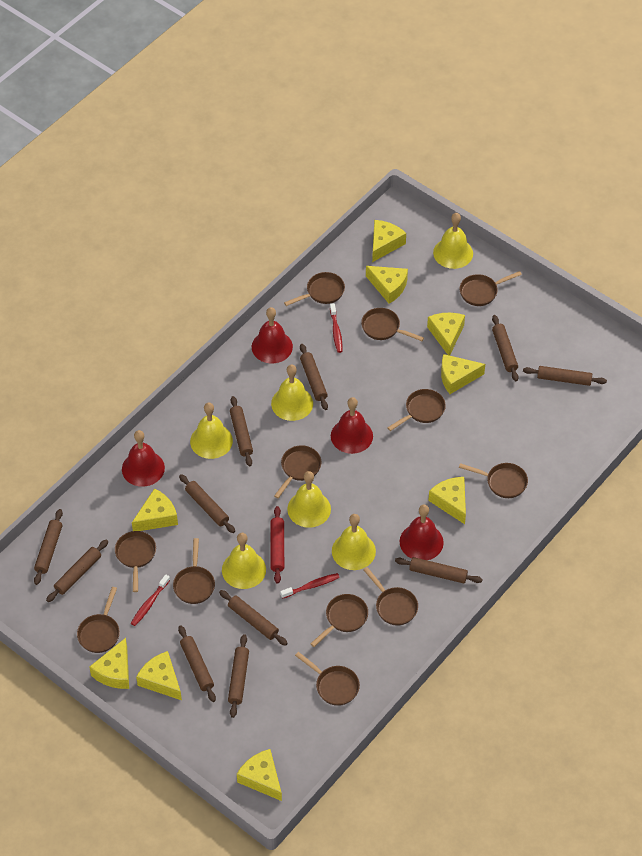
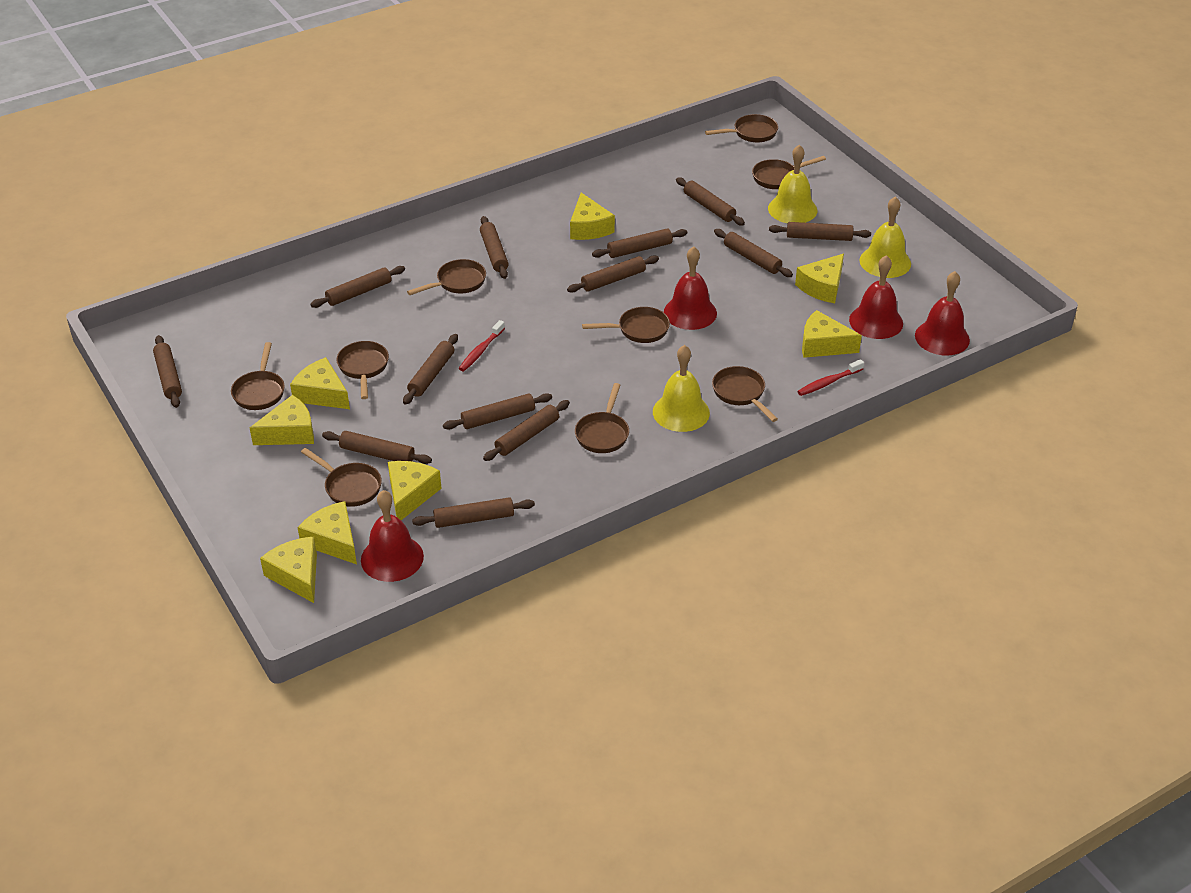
brown pan: 12 -> 9
brown rolling pin: 11 -> 13
red rolling pin: 1 -> 0
red toothbrush: 3 -> 2
yellow bell: 6 -> 3
yellow cheese: 9 -> 8

